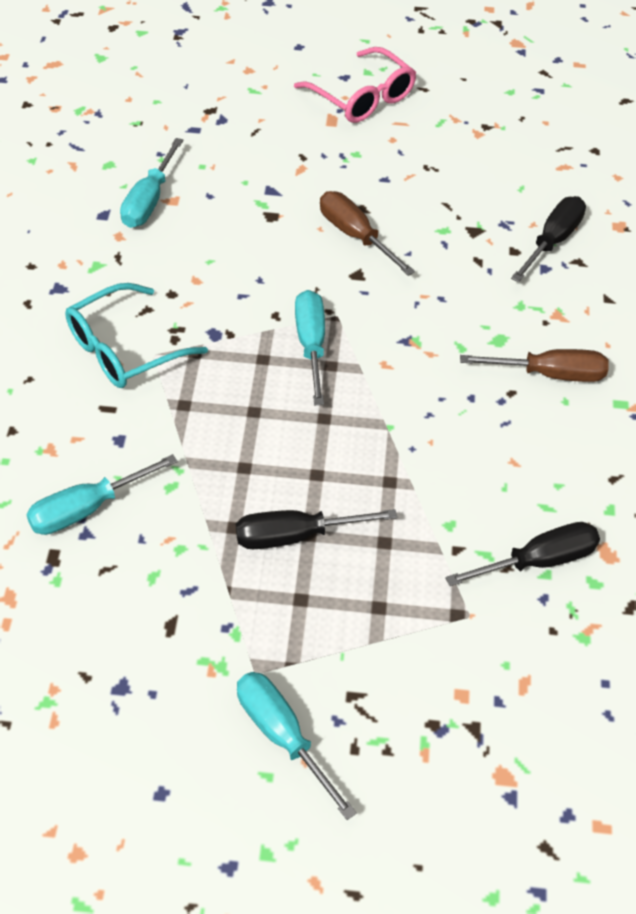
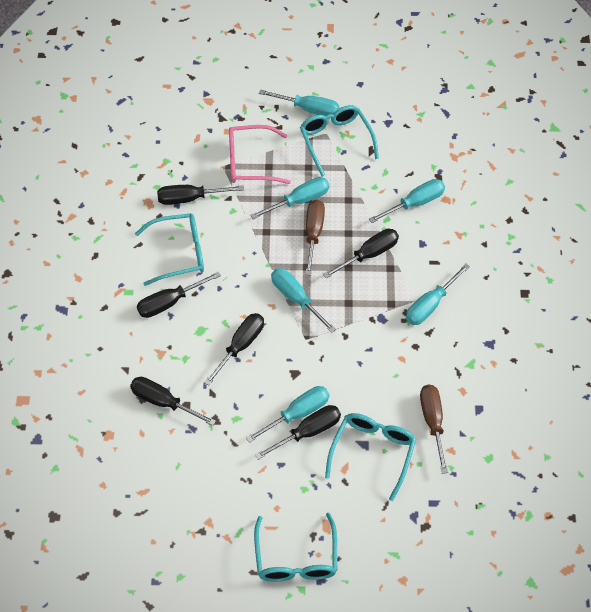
black screwdriver: 3 -> 6
turquoise glasses: 1 -> 4
turquoise screwdriver: 4 -> 6

